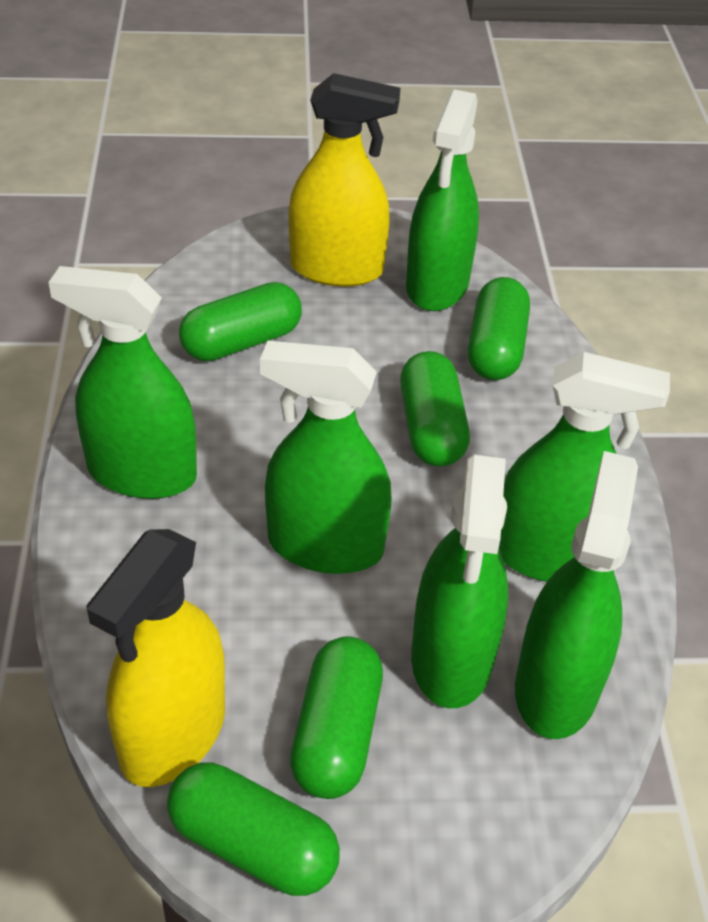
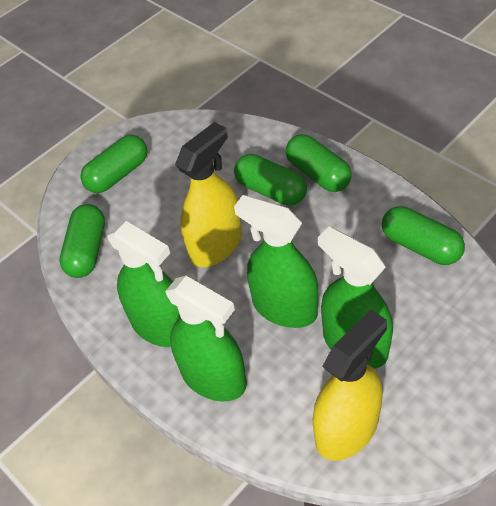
green spray bottle: 6 -> 4

